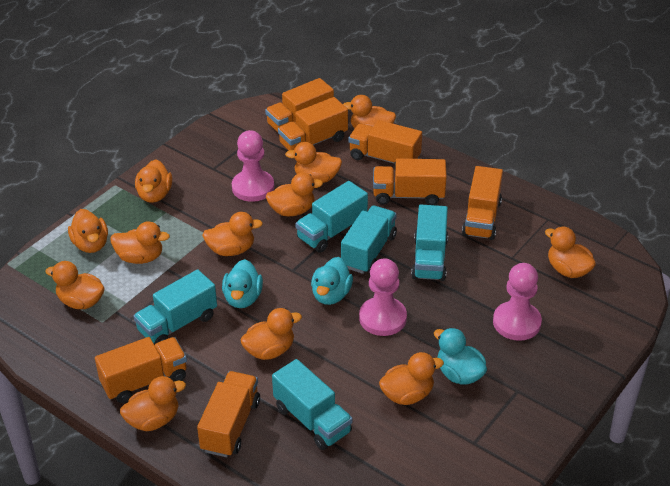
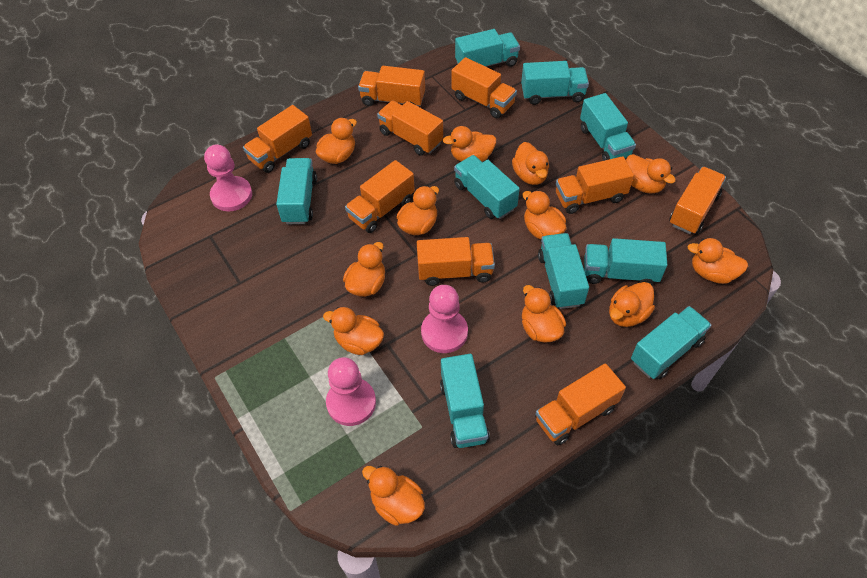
orange truck: 7 -> 9
turquoise duck: 3 -> 0
turquoise truck: 5 -> 9

